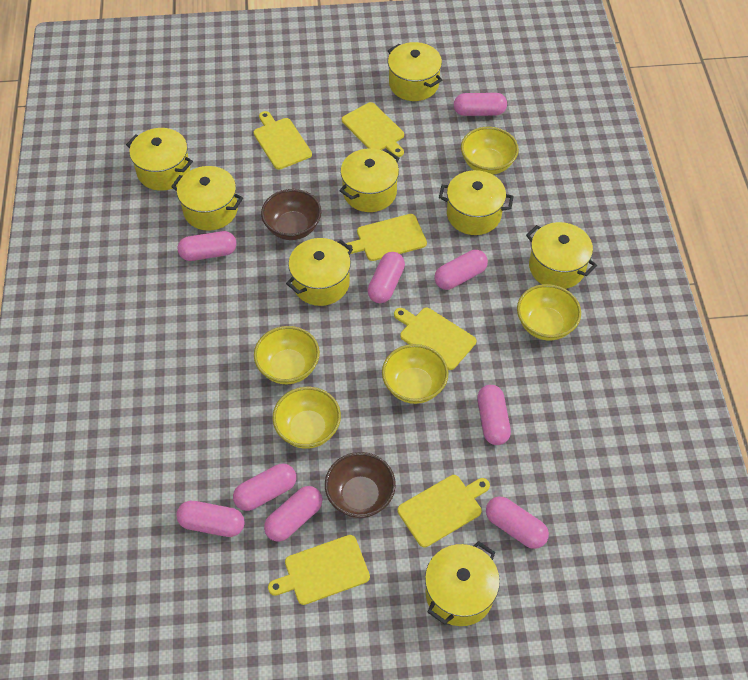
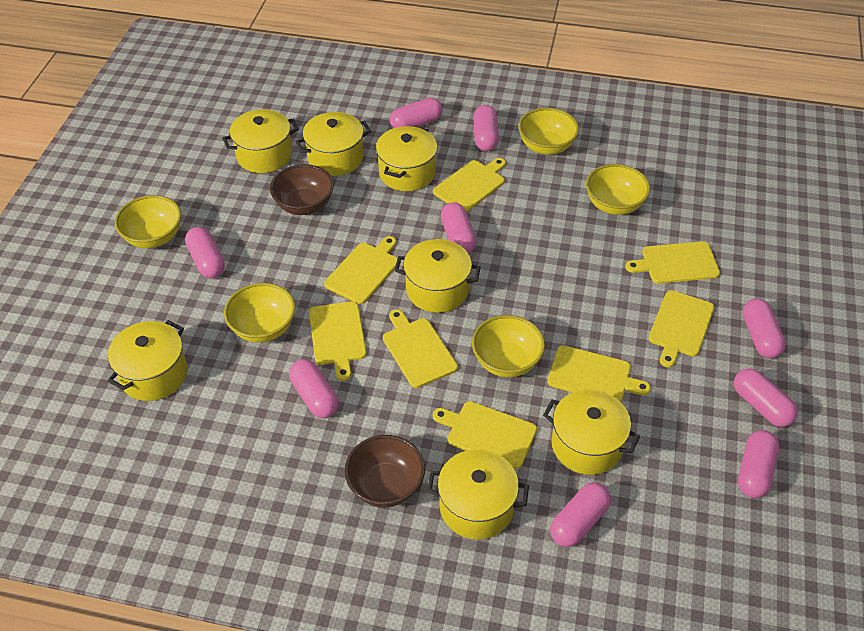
yellow cutting board: 6 -> 8
yellow pot: 8 -> 7

